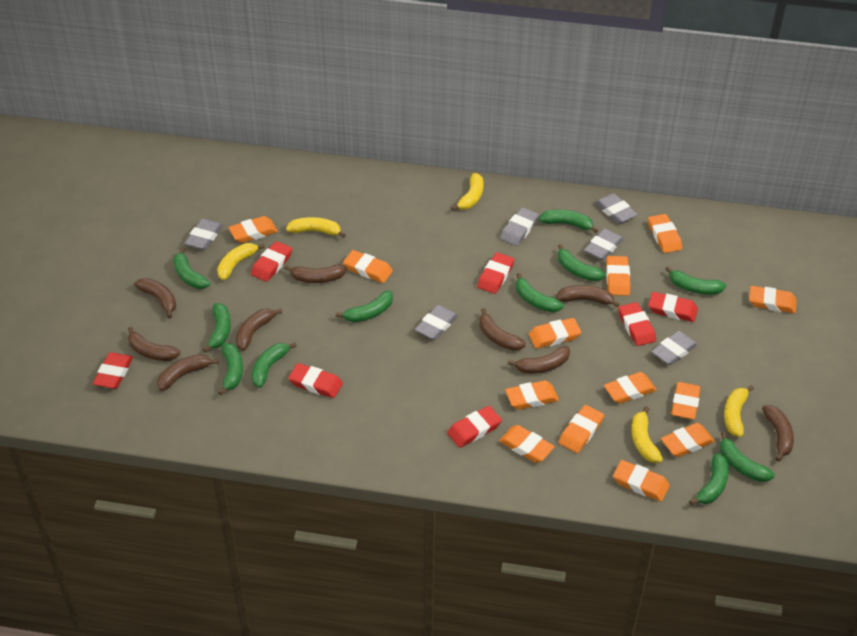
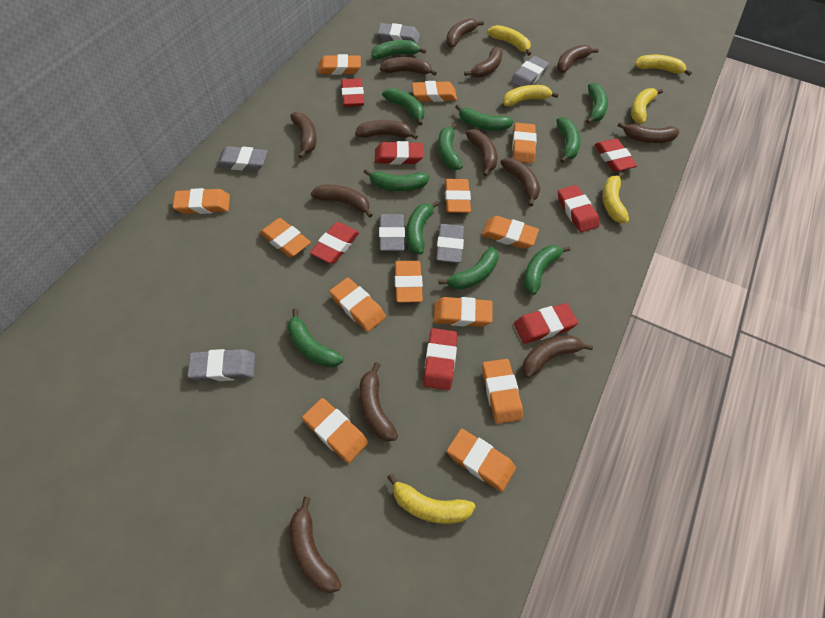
brown banana: 9 -> 13
yellow banana: 5 -> 6

